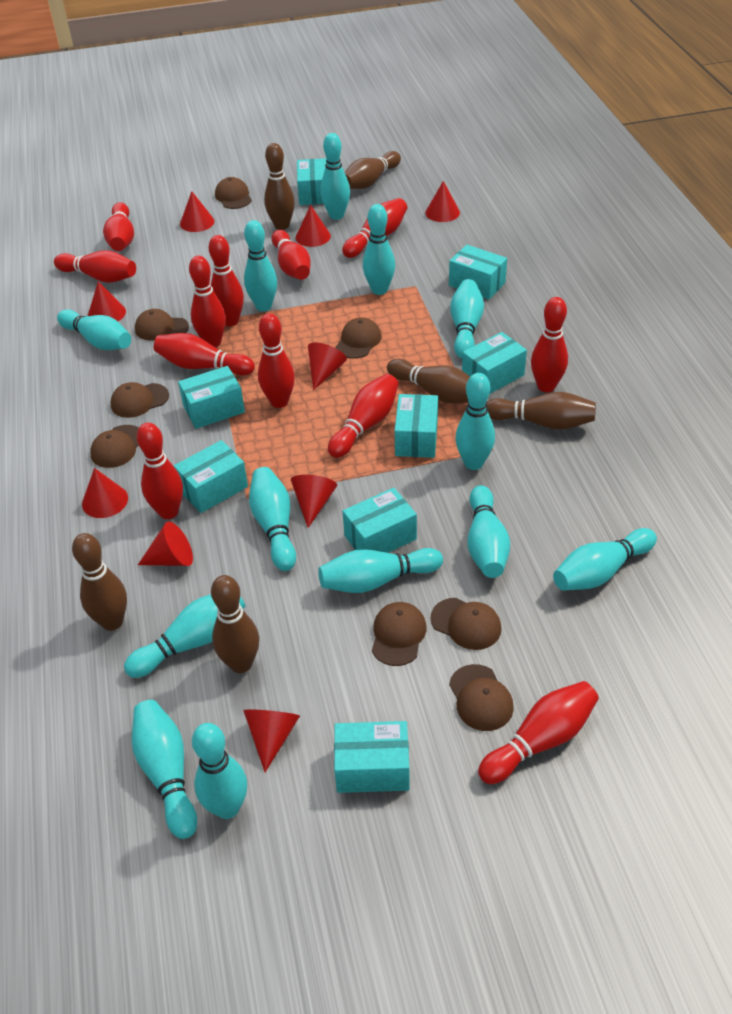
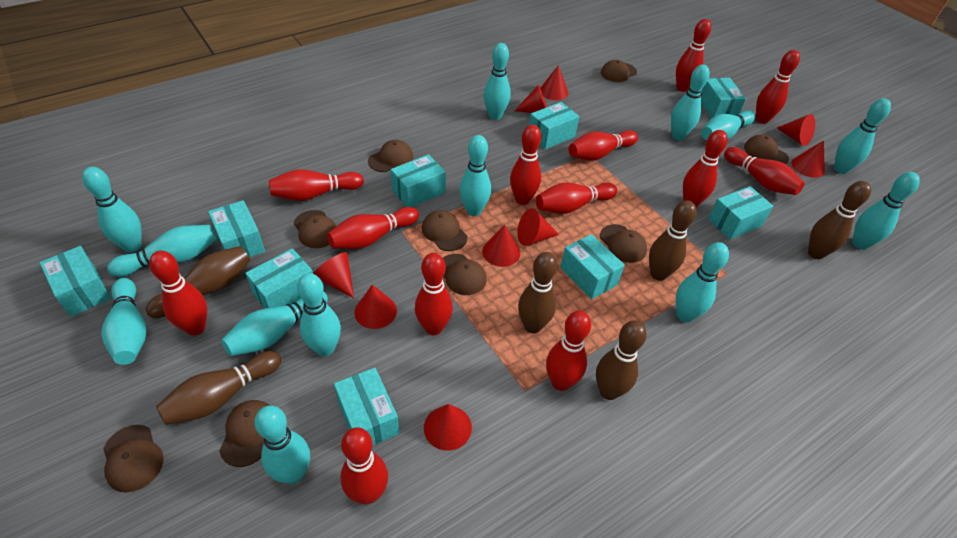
brown cap: 8 -> 9
red bowling pin: 12 -> 13
turquoise box: 8 -> 9

